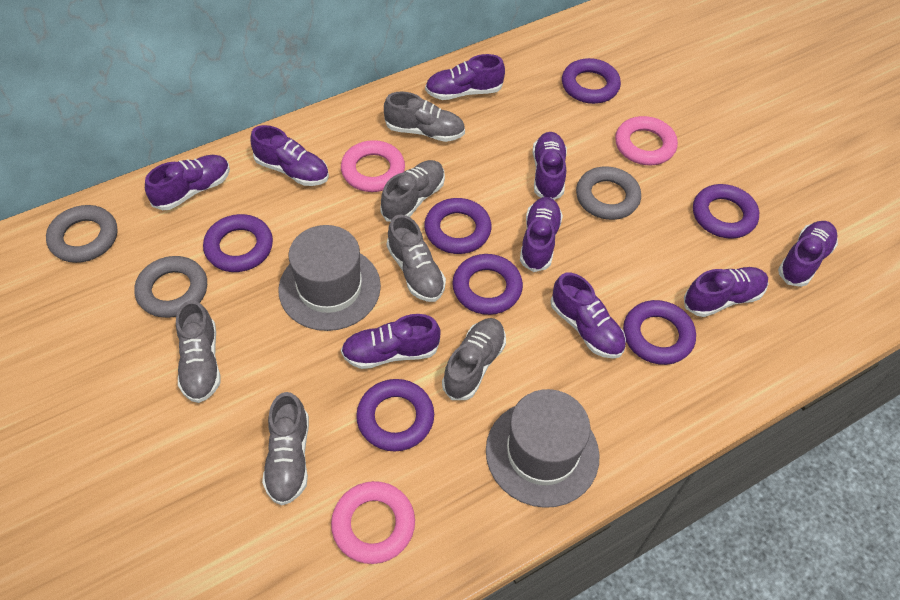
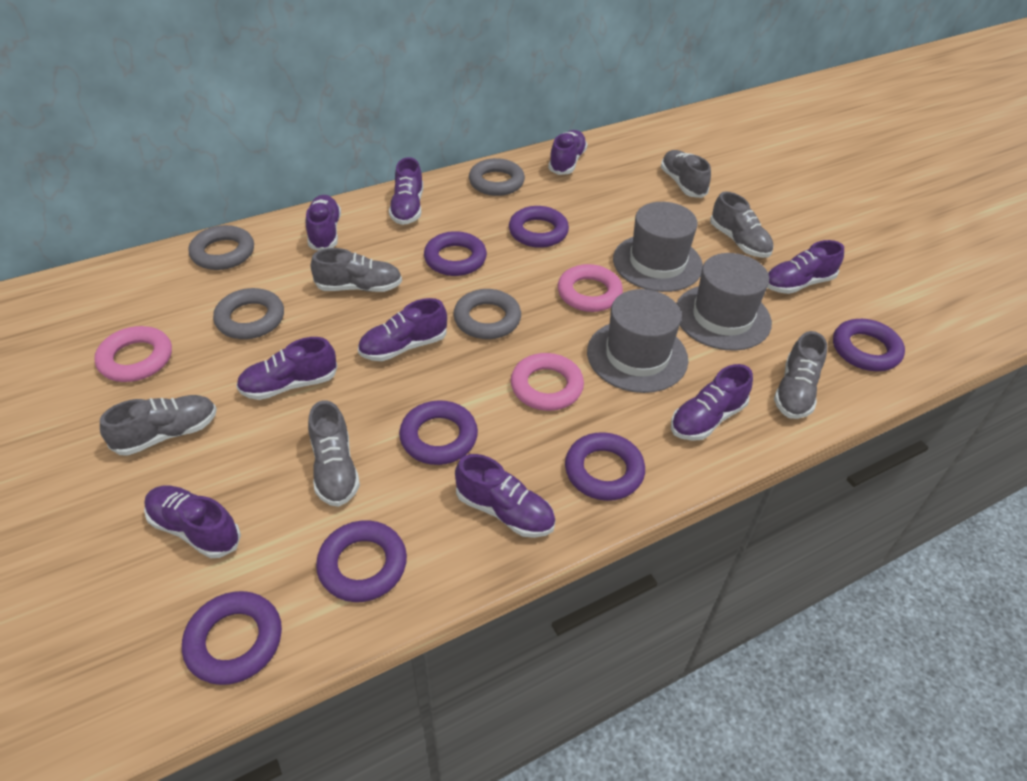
grey hat: 2 -> 3
grey ring: 3 -> 4

